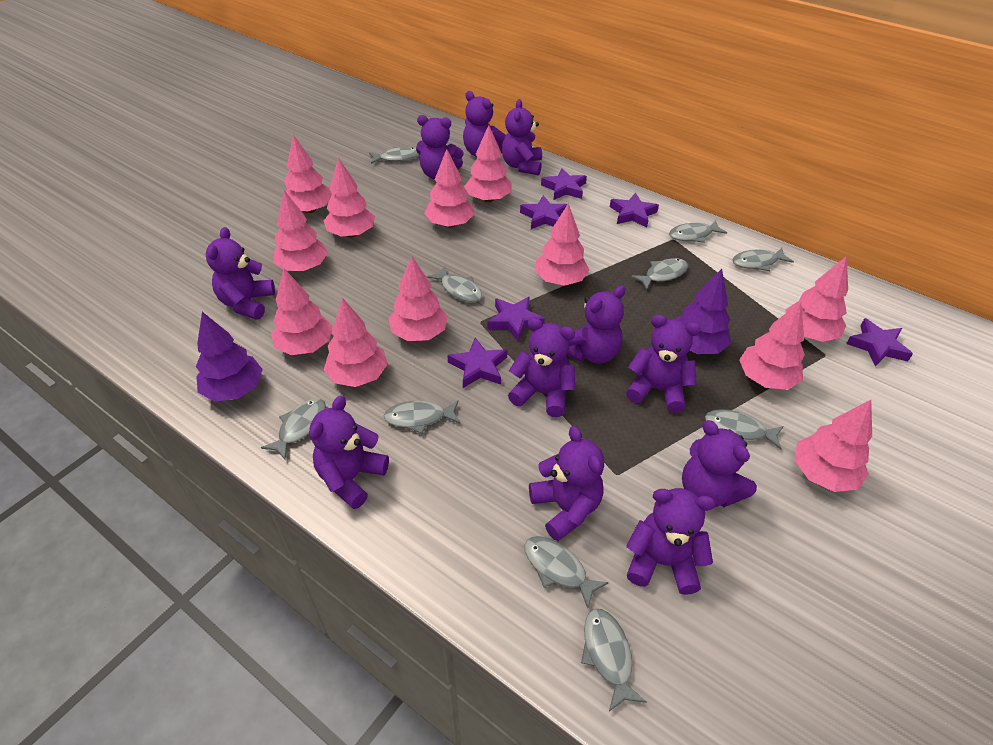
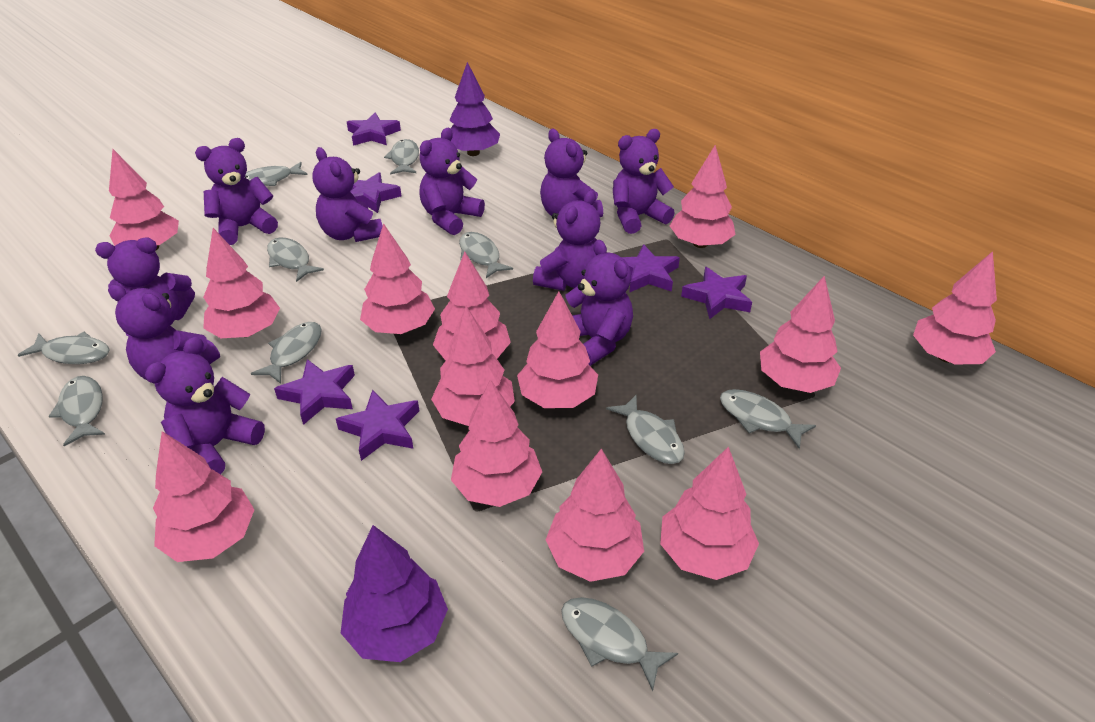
pink tree: 12 -> 13
purple teddy bear: 11 -> 10

